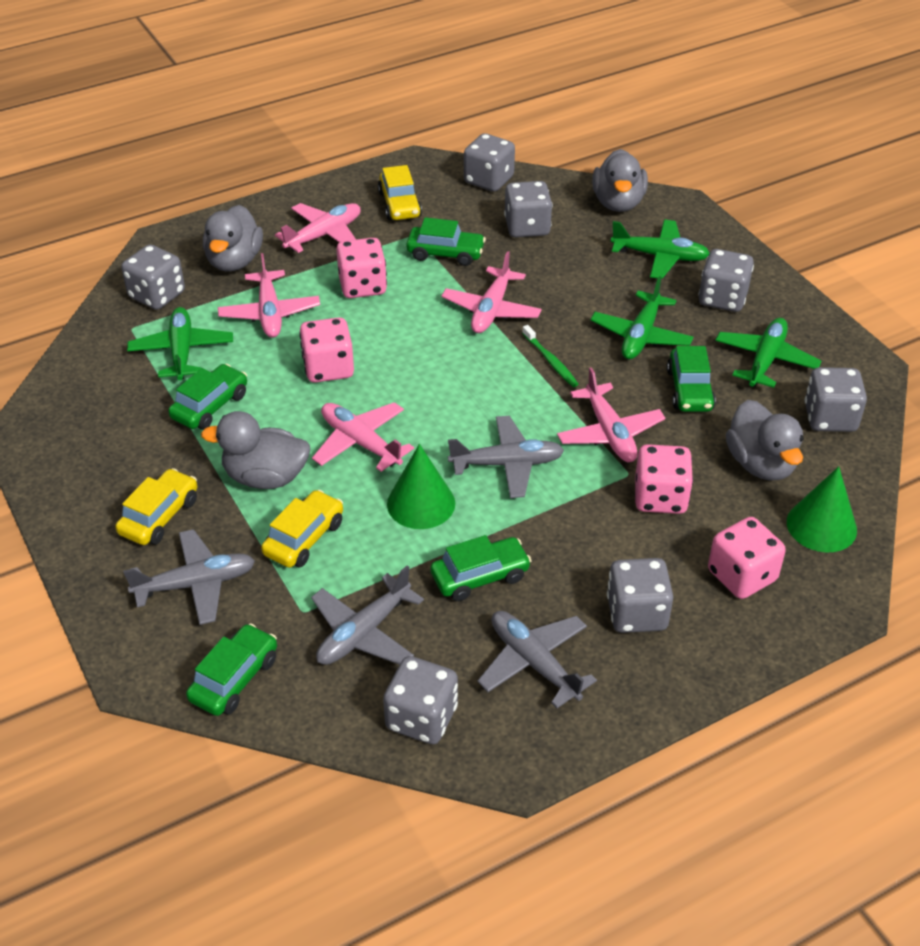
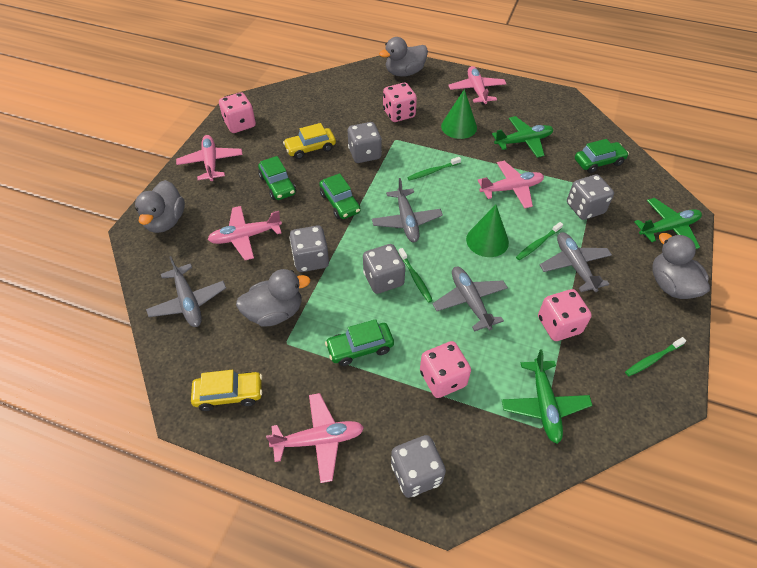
green car: 5 -> 4
green plane: 4 -> 3
green toothbrush: 1 -> 4
grey dice: 7 -> 5
yellow car: 3 -> 2

